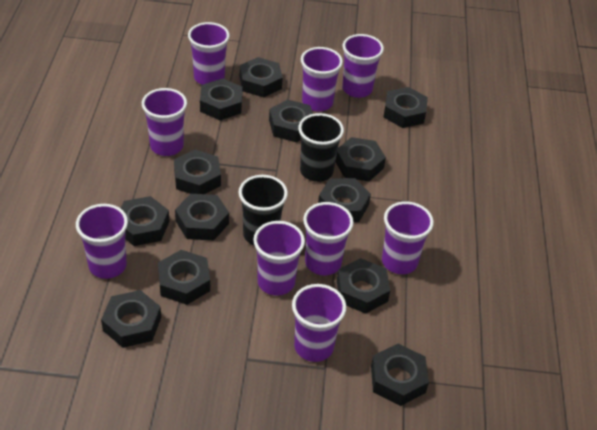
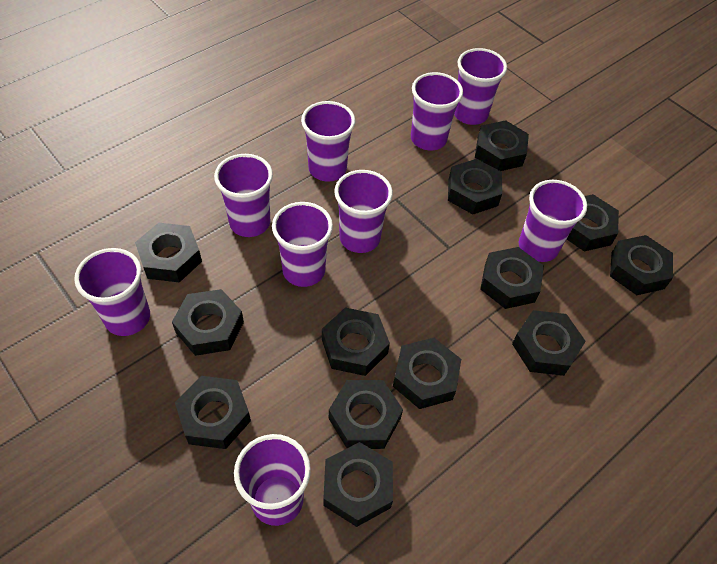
black cup: 2 -> 0

